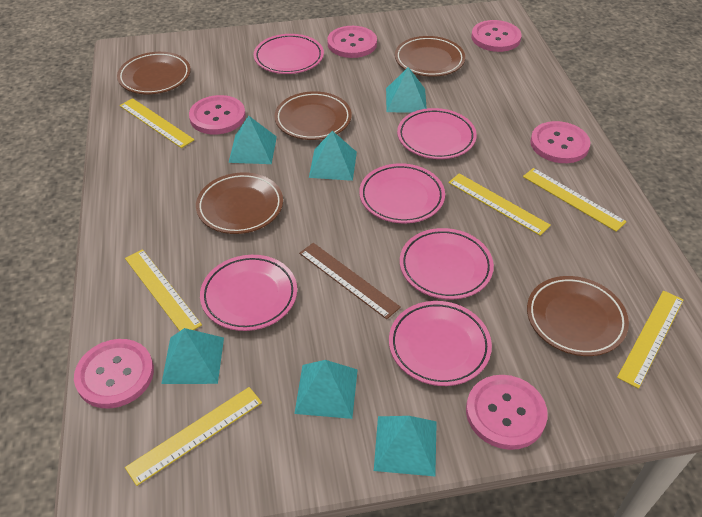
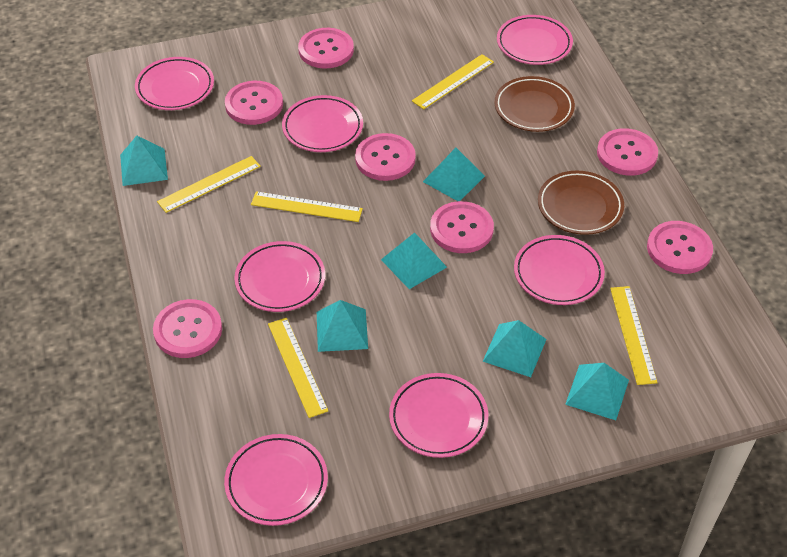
brown plate: 5 -> 2
brown ruler: 1 -> 0
pink button: 6 -> 7
pink plate: 6 -> 7
yellow ruler: 6 -> 5

